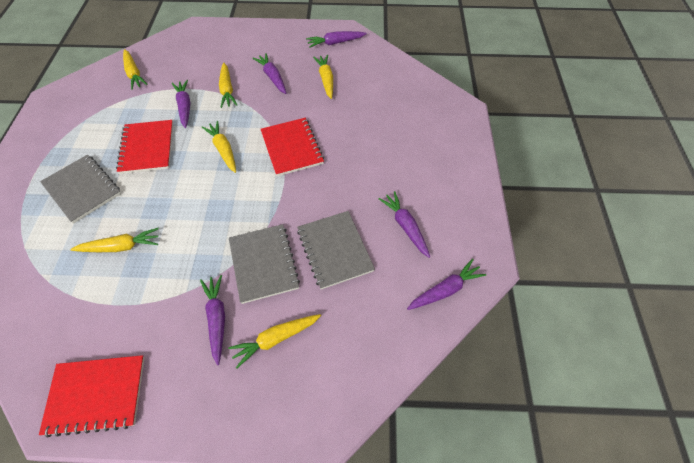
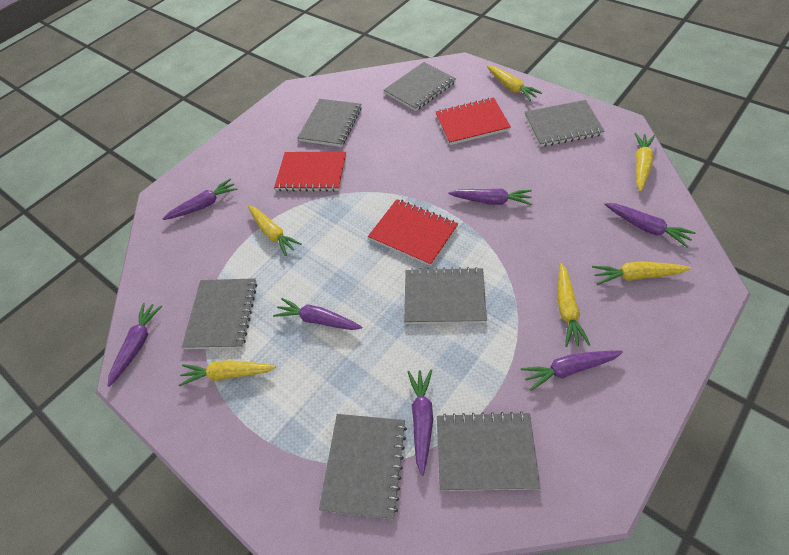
grey notebook: 3 -> 7
purple carrot: 6 -> 7

